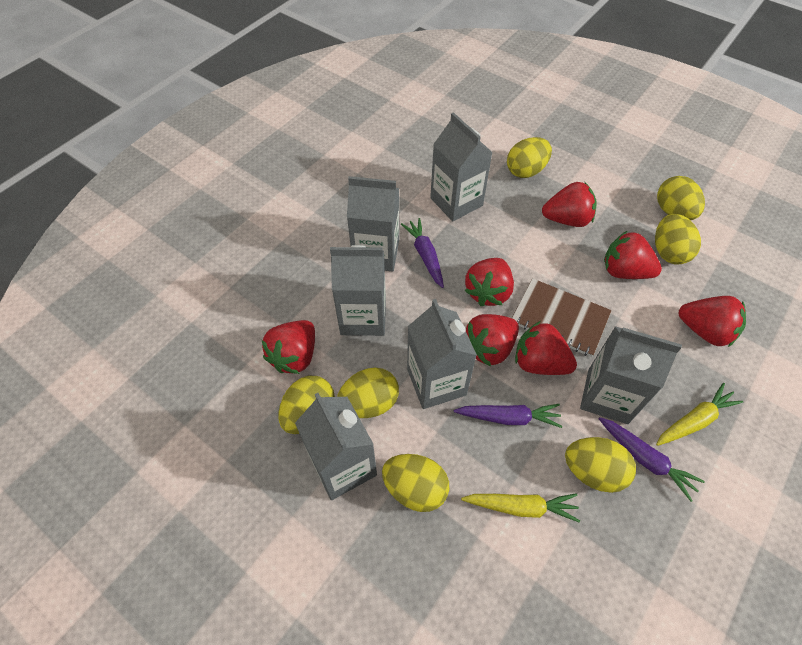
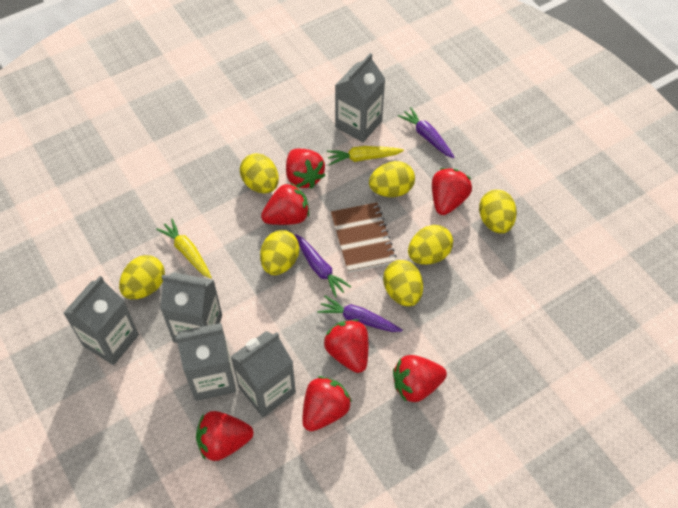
grey carton: 6 -> 5

